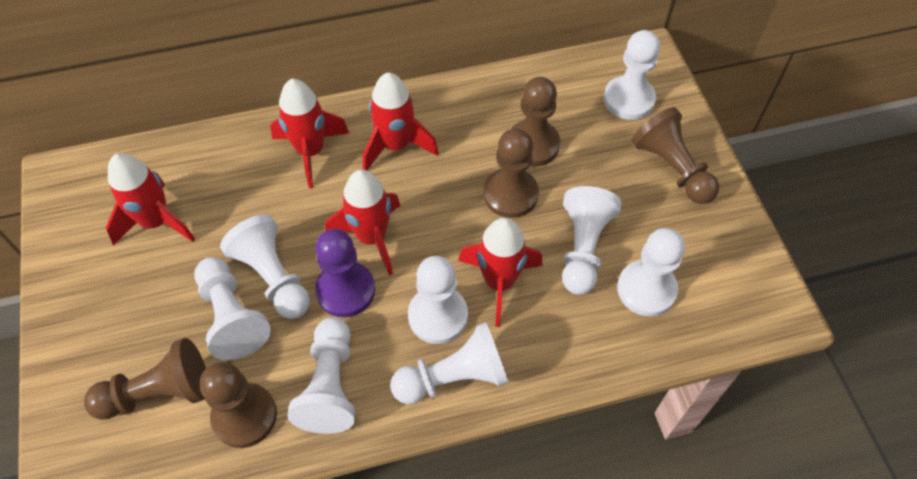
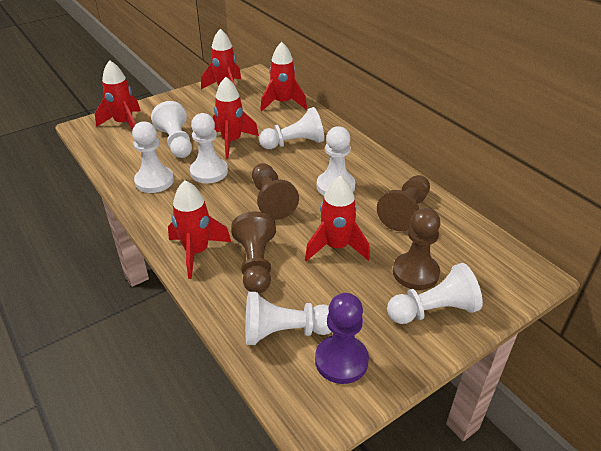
brown pawn: 5 -> 4
red rocket: 5 -> 6
white pawn: 8 -> 7

